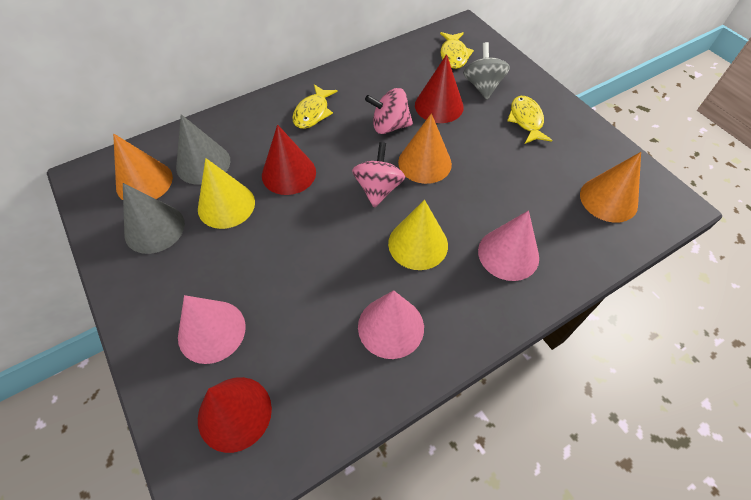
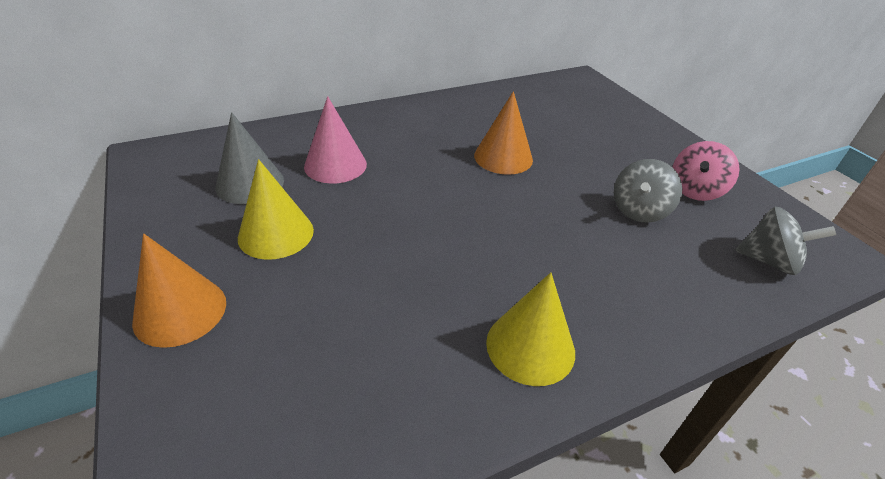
grey cone: 2 -> 1
grey spinning top: 1 -> 2
orange cone: 3 -> 2
pink cone: 3 -> 1
pink spinning top: 2 -> 1
red cone: 3 -> 0
yellow fish: 3 -> 0

